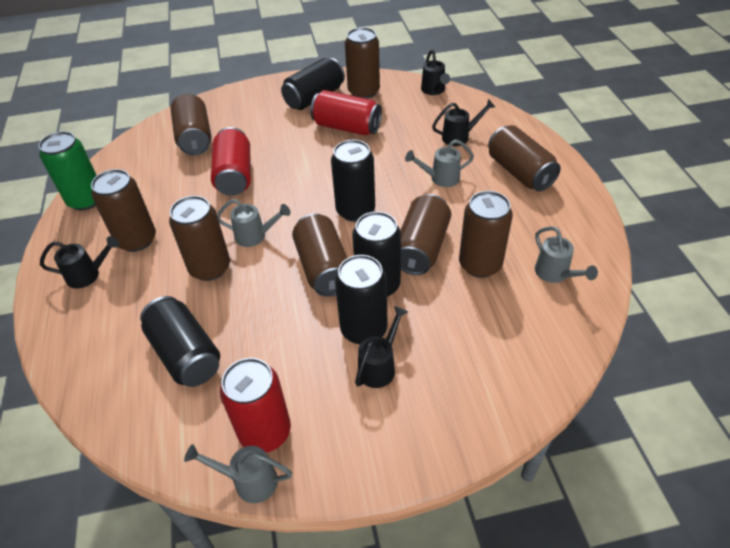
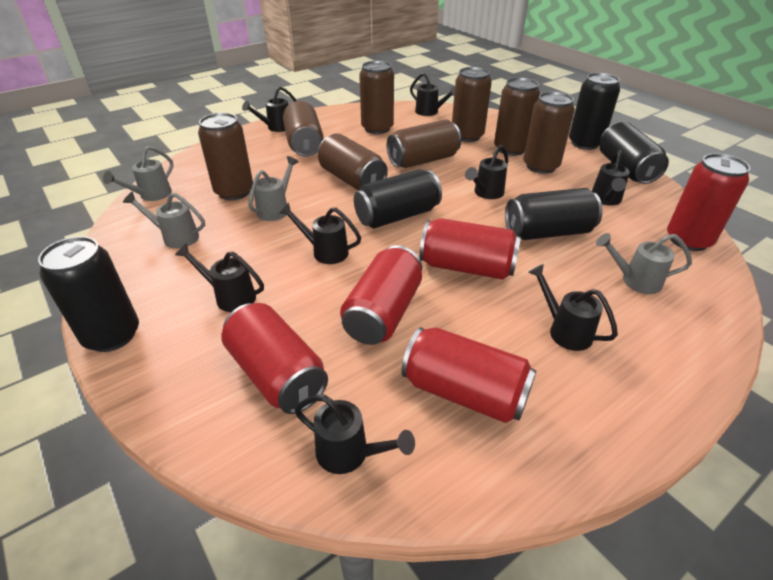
black watering can: 4 -> 8
green can: 1 -> 0
red can: 3 -> 5

